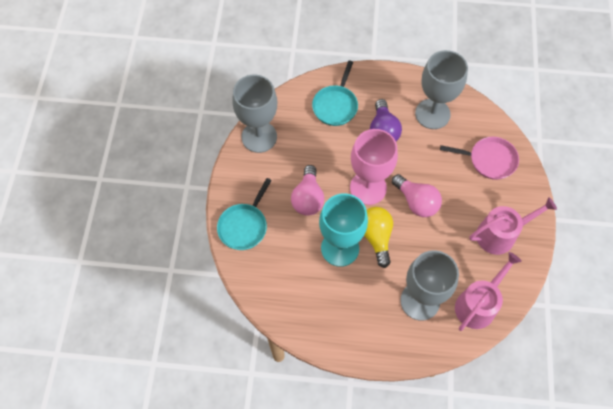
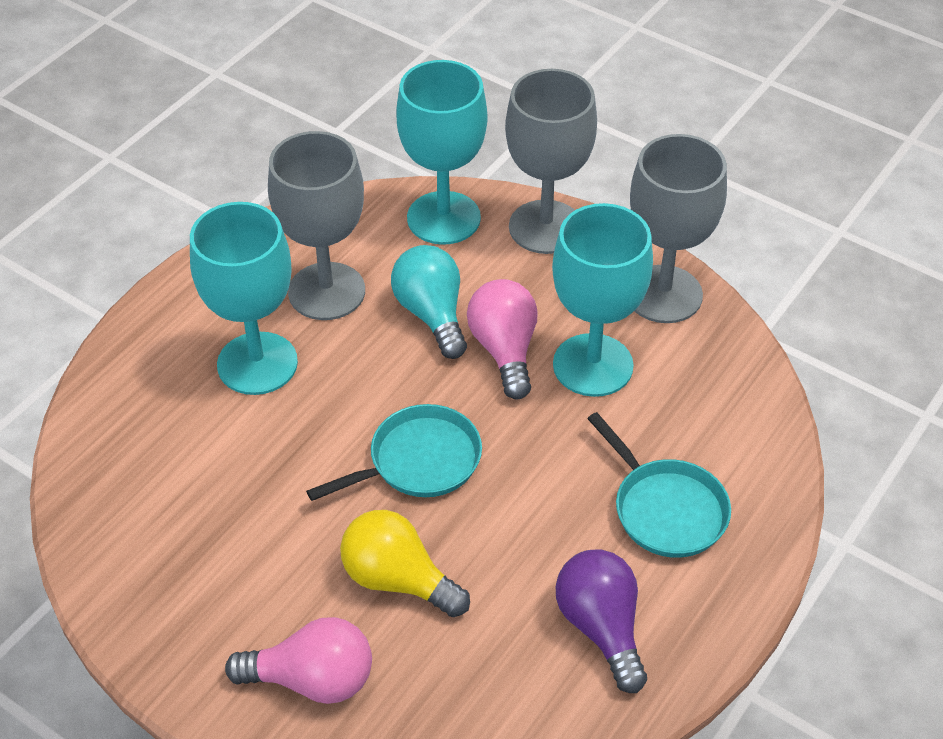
pink goblet: 1 -> 0
pink pan: 1 -> 0
pink watering can: 2 -> 0
turquoise goblet: 1 -> 3
turquoise light bulb: 0 -> 1

